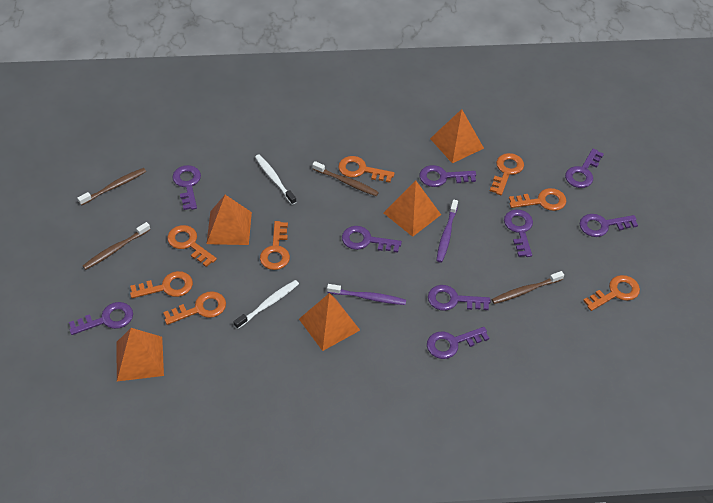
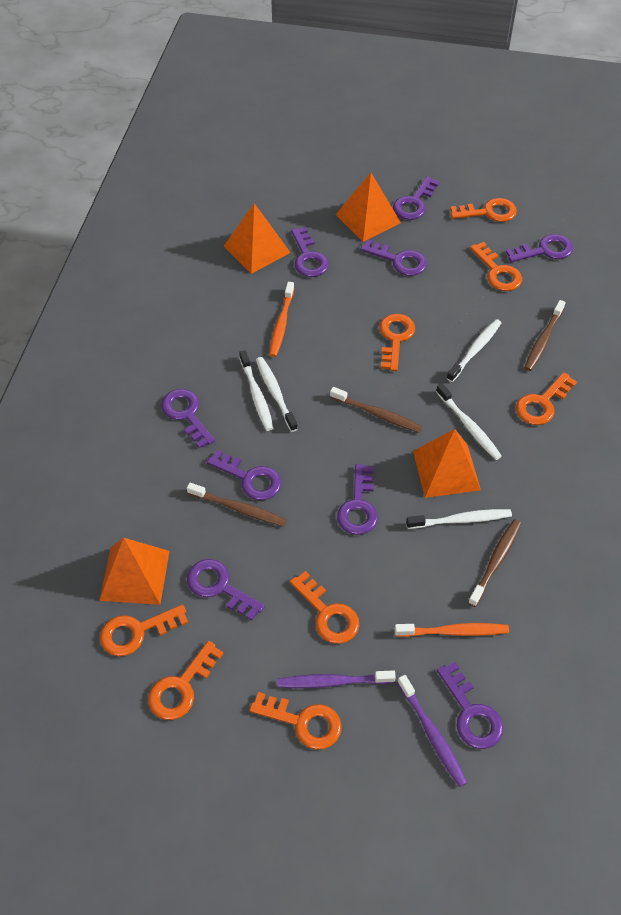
orange pyramid: 5 -> 4
orange toothbrush: 0 -> 2
white toothbrush: 2 -> 5

